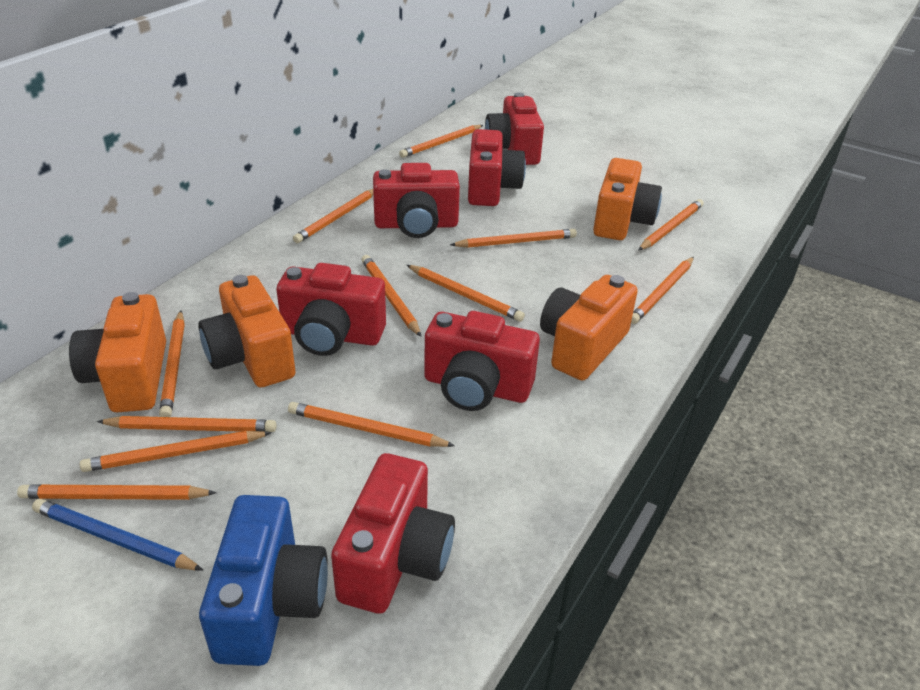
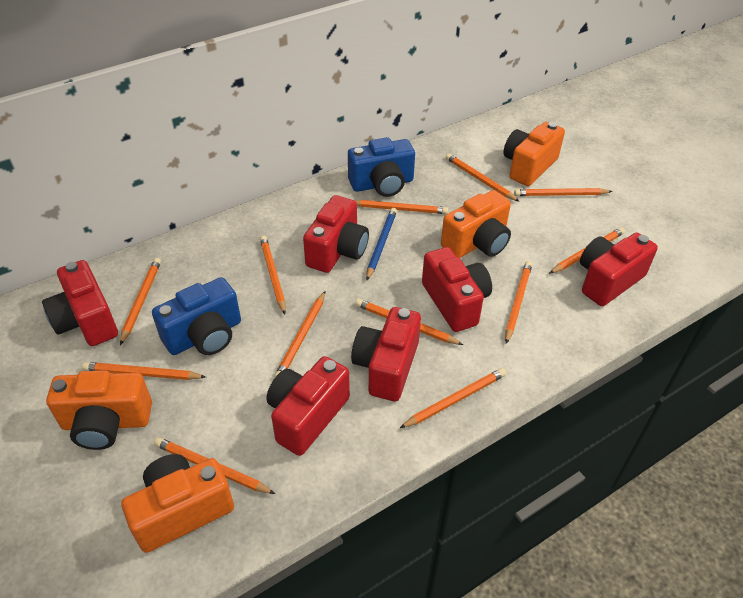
blue camera: 1 -> 2

